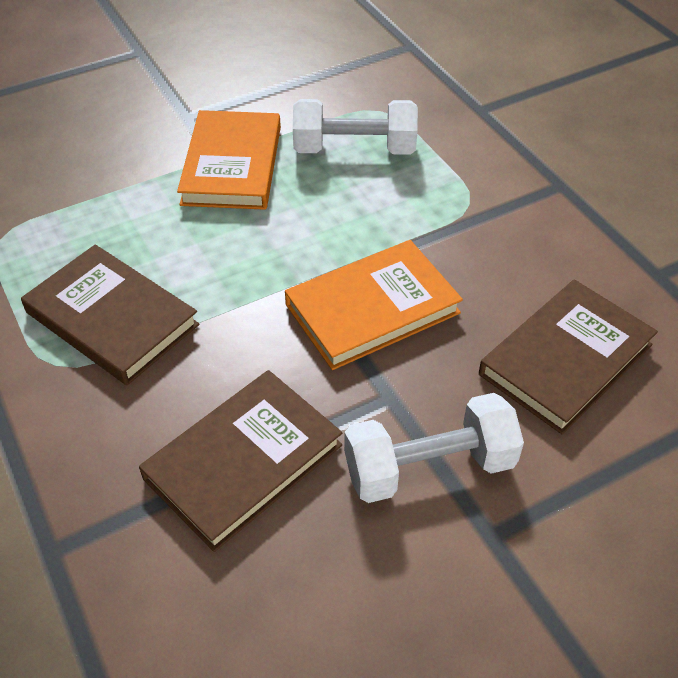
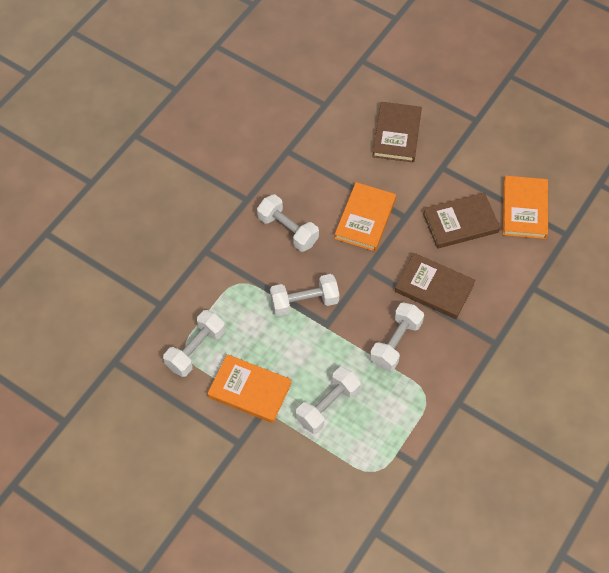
orange book: 2 -> 3
white dumbbell: 2 -> 5

